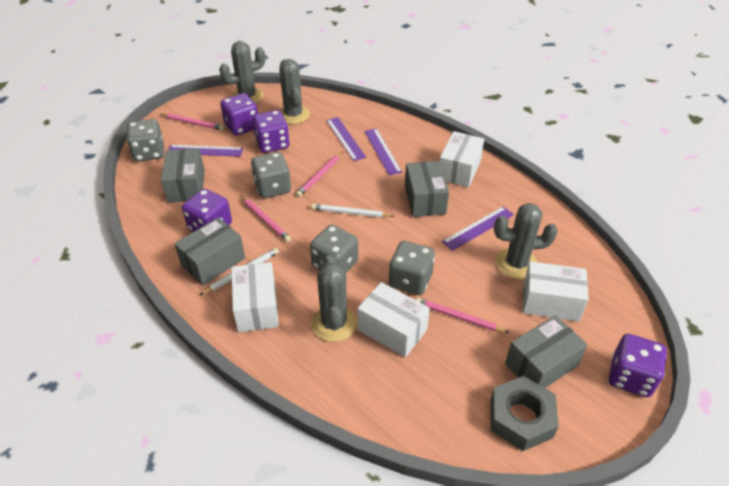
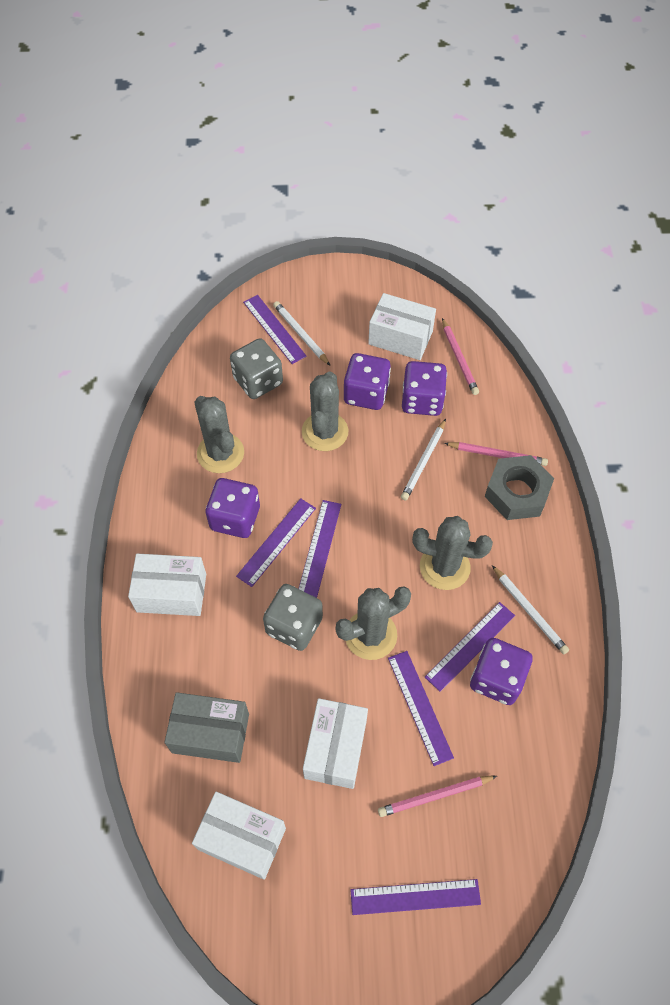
grey box: 4 -> 1
grey dice: 4 -> 2
pink pencil: 4 -> 3
purple ruler: 4 -> 6
white pencil: 2 -> 3

